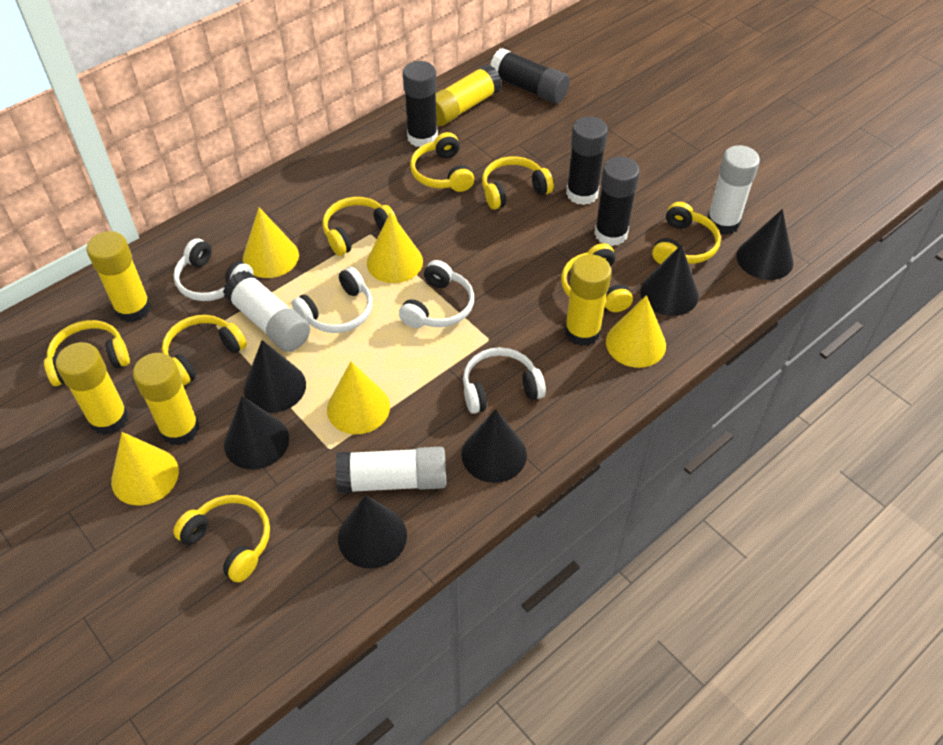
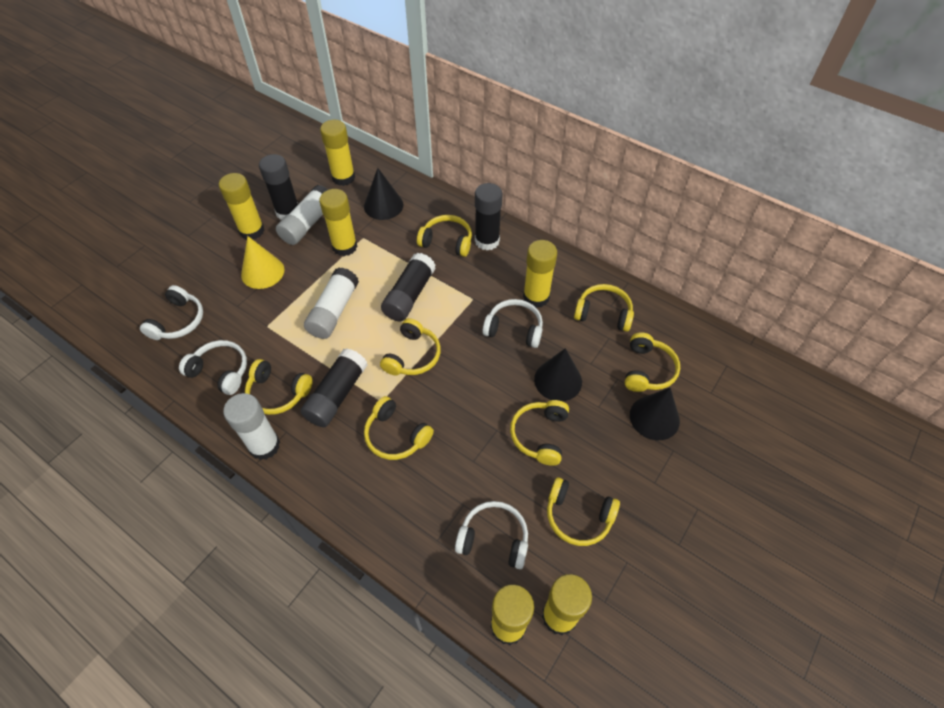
black cone: 6 -> 3
yellow cone: 5 -> 1
yellow glue stick: 5 -> 6

